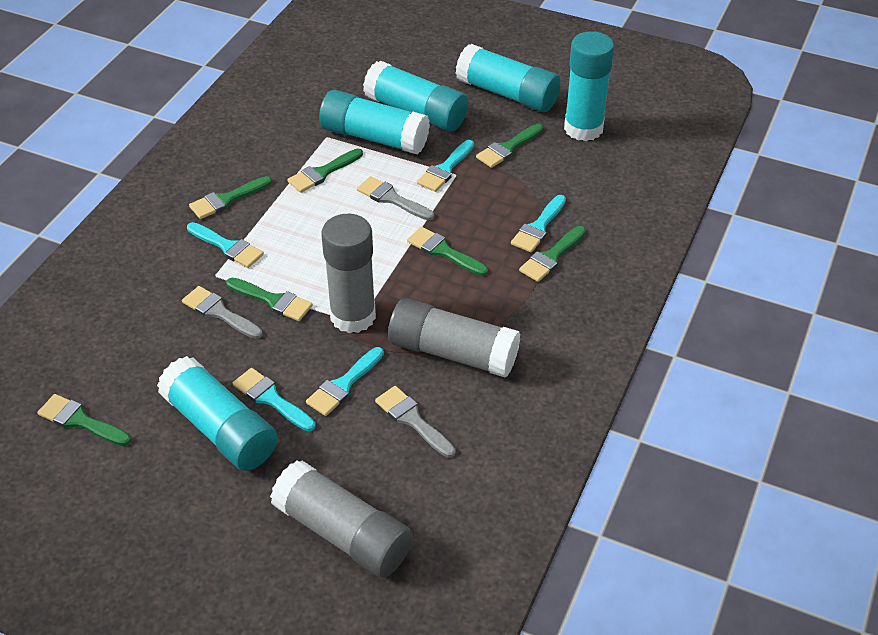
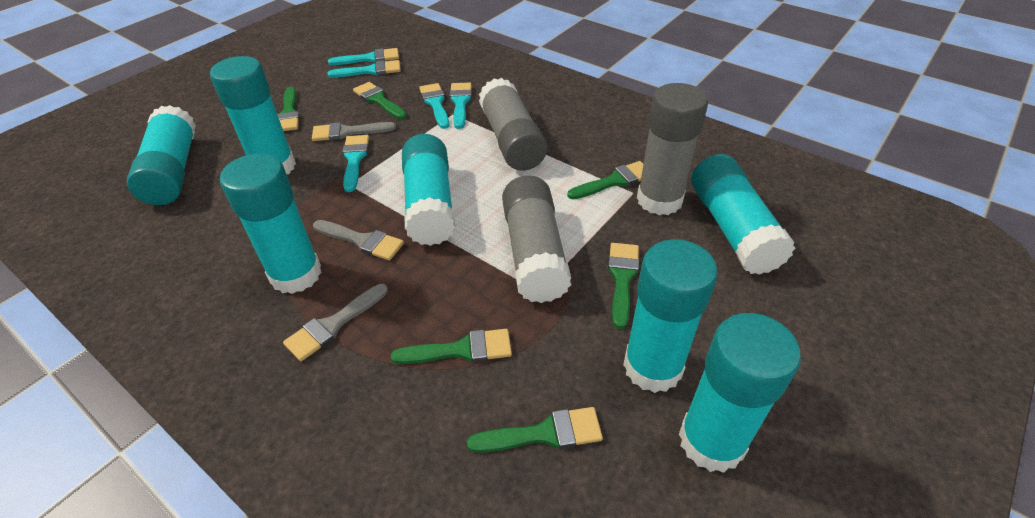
green brush: 7 -> 6
turquoise glue stick: 5 -> 7

